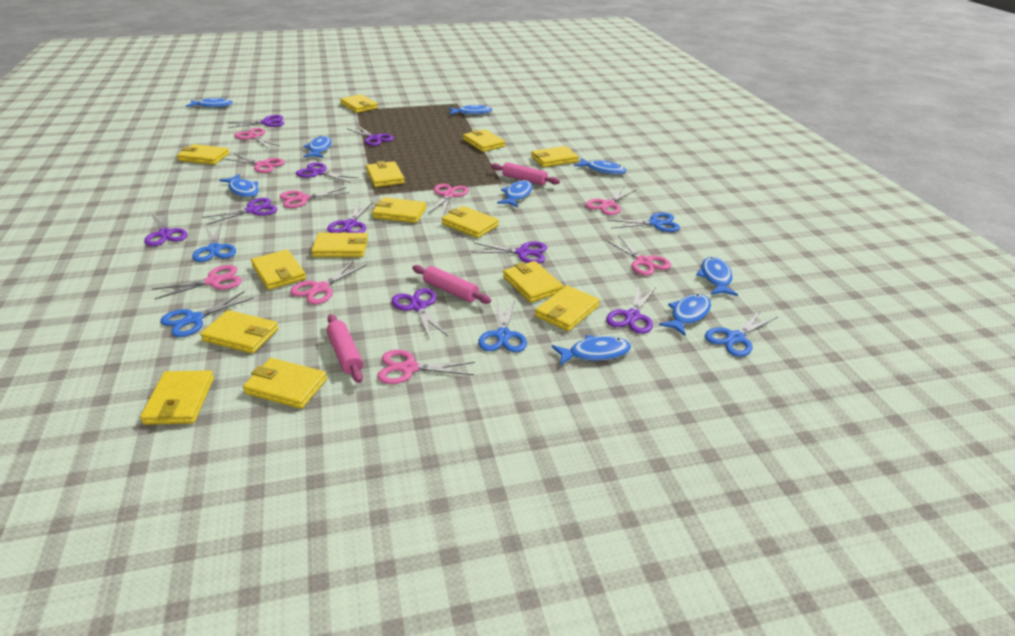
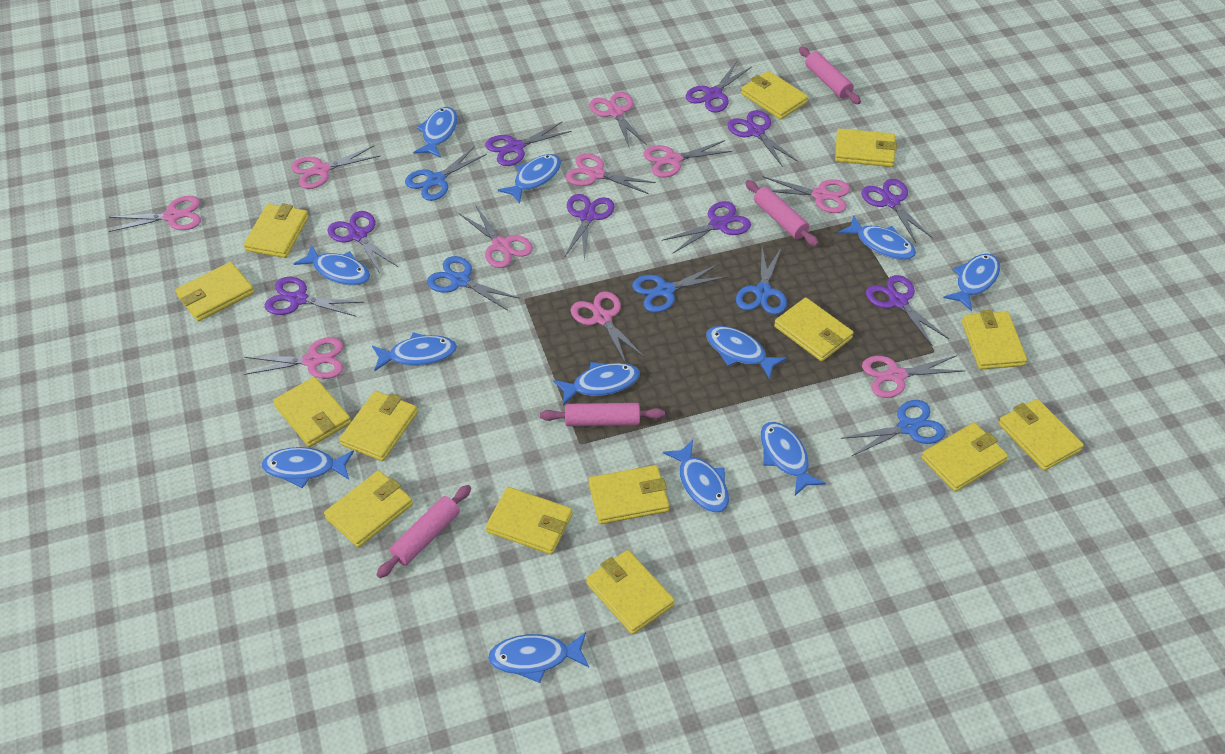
blue fish: 9 -> 12
pink rolling pin: 3 -> 4
pink scissors: 9 -> 10

